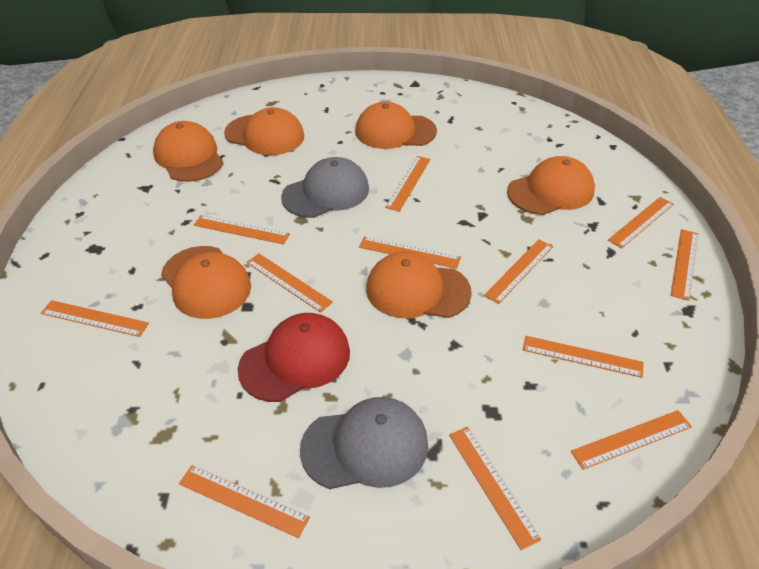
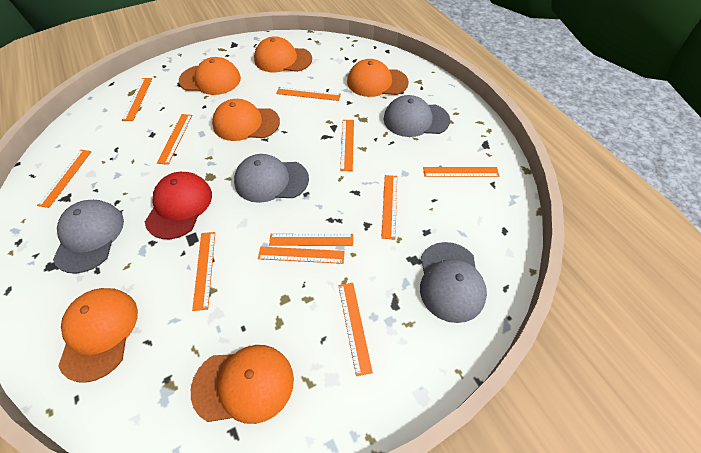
grey cap: 2 -> 4
orange ruler: 12 -> 11

